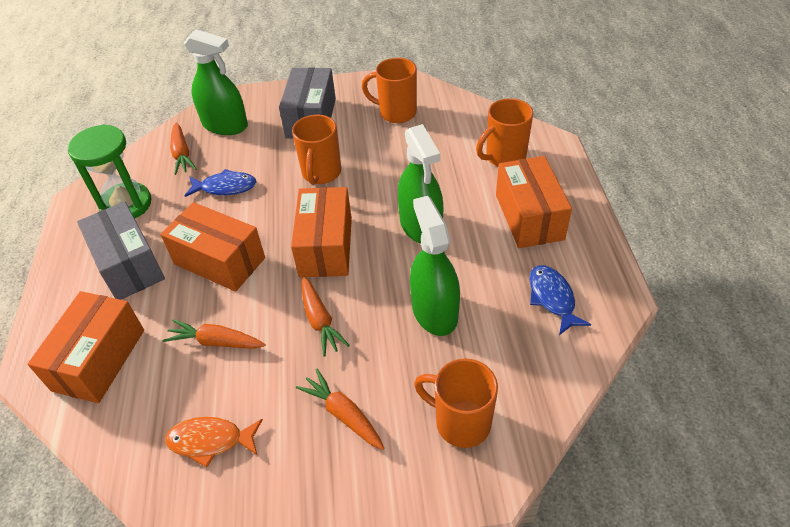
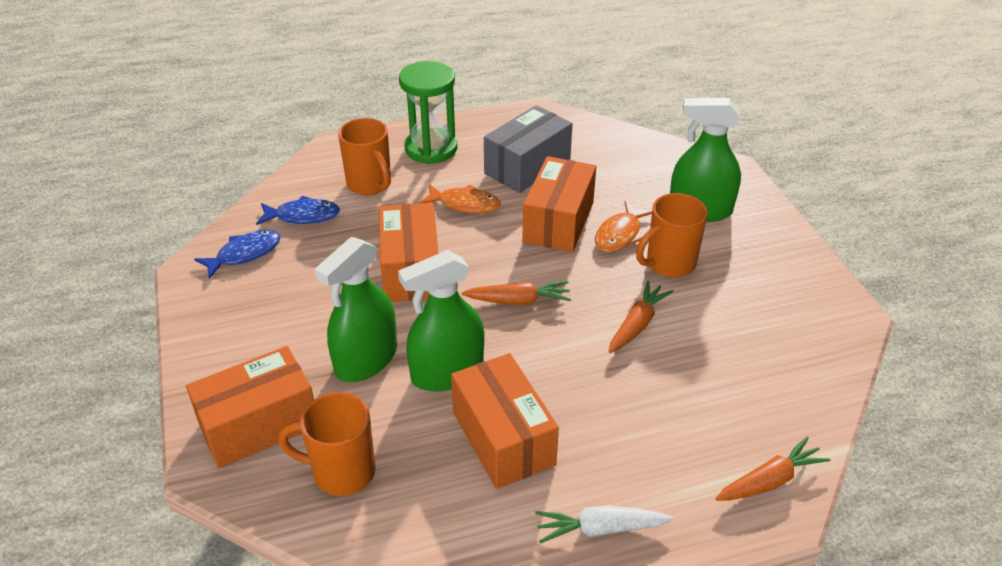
grey box: 2 -> 1
orange carrot: 4 -> 3
orange fish: 1 -> 2
orange mug: 4 -> 3
white carrot: 0 -> 1

